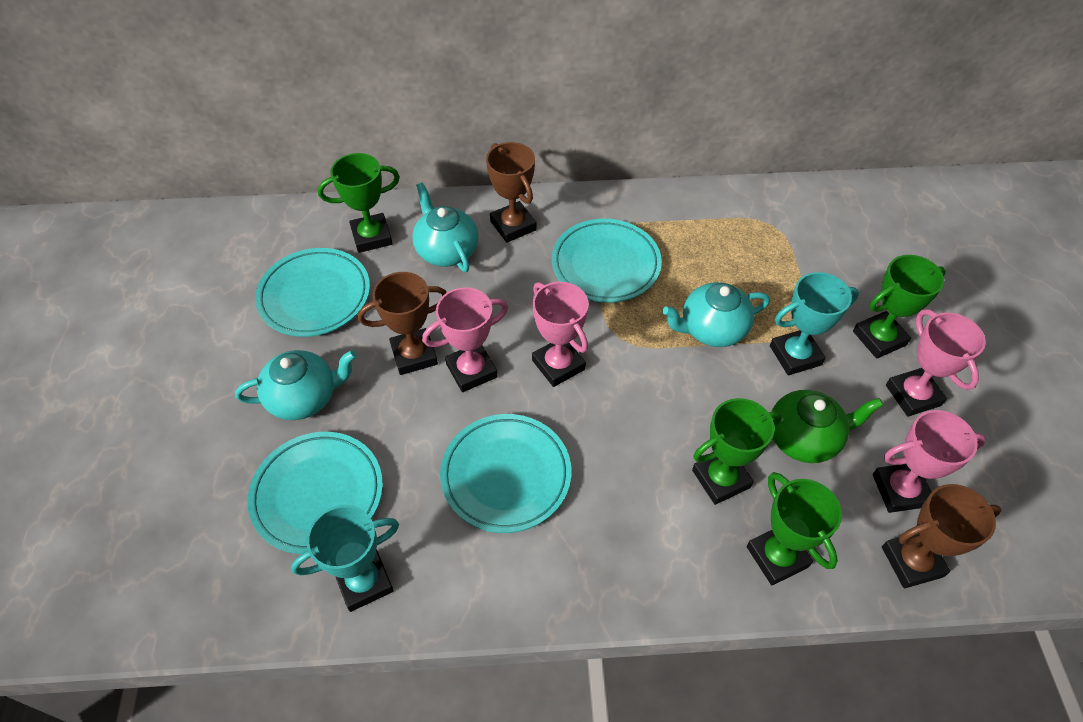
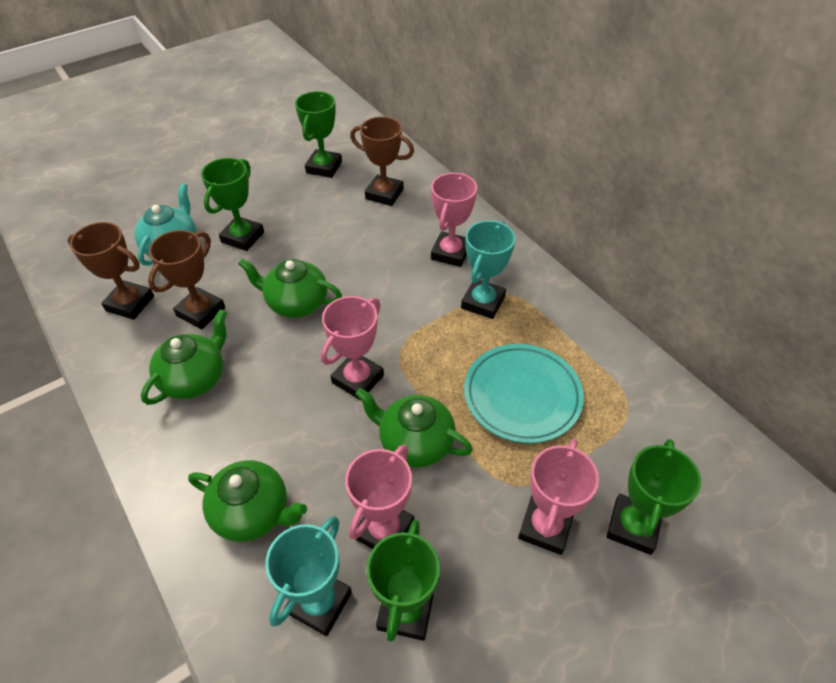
green teapot: 1 -> 4
turquoise plate: 4 -> 1
turquoise teapot: 3 -> 1

